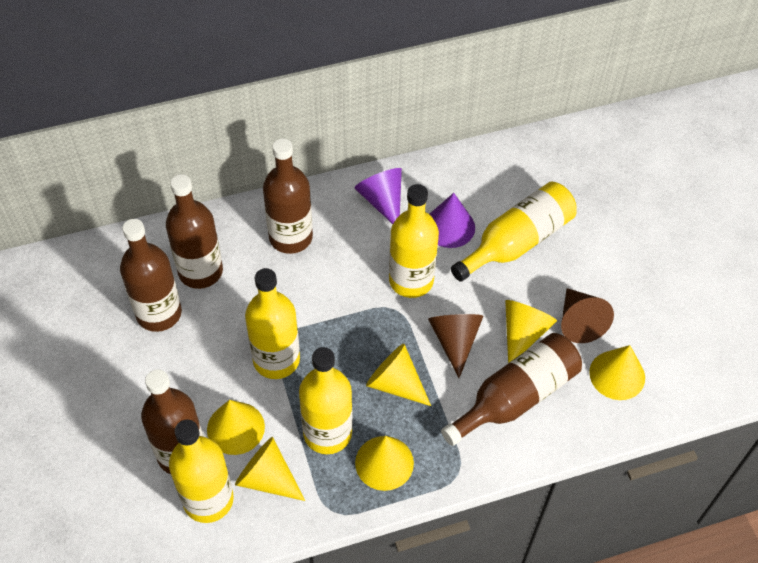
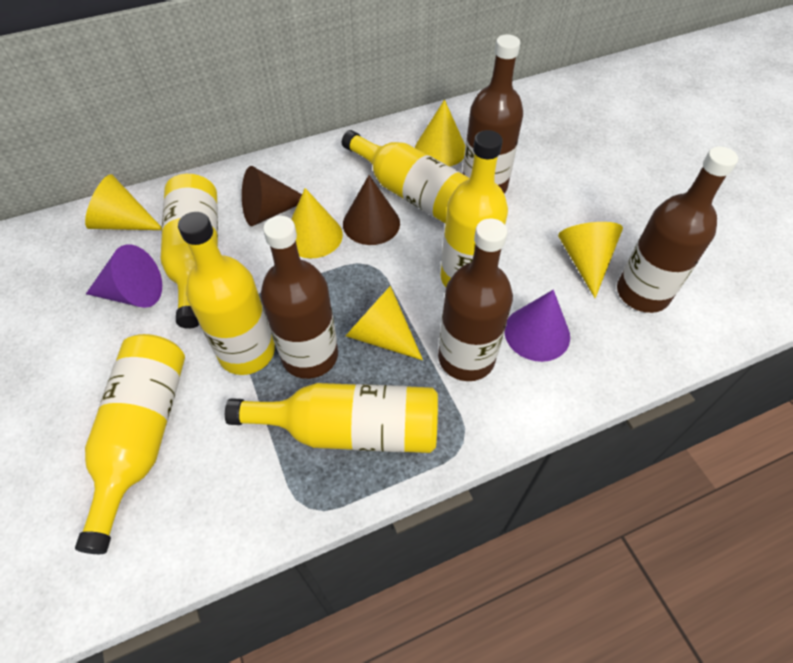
brown bottle: 5 -> 4
yellow bottle: 5 -> 6
yellow cone: 6 -> 5

